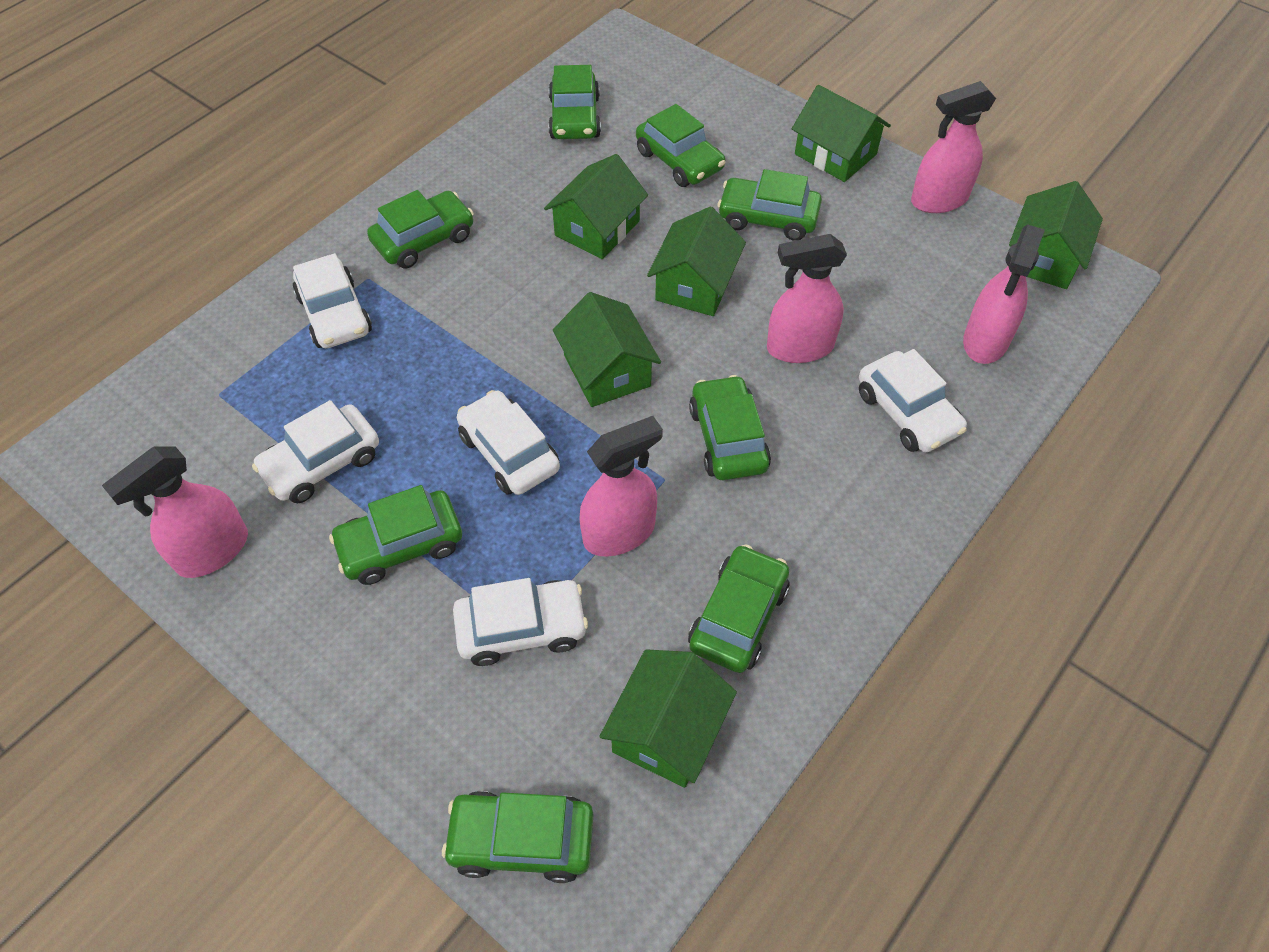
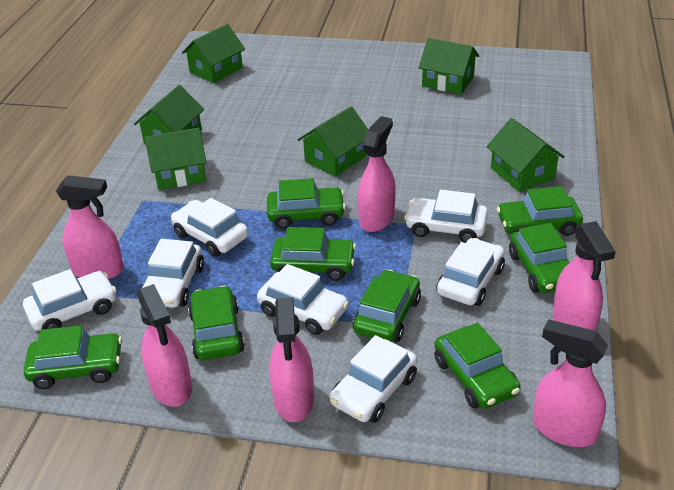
pink spray bottle: 5 -> 6
white car: 5 -> 7

